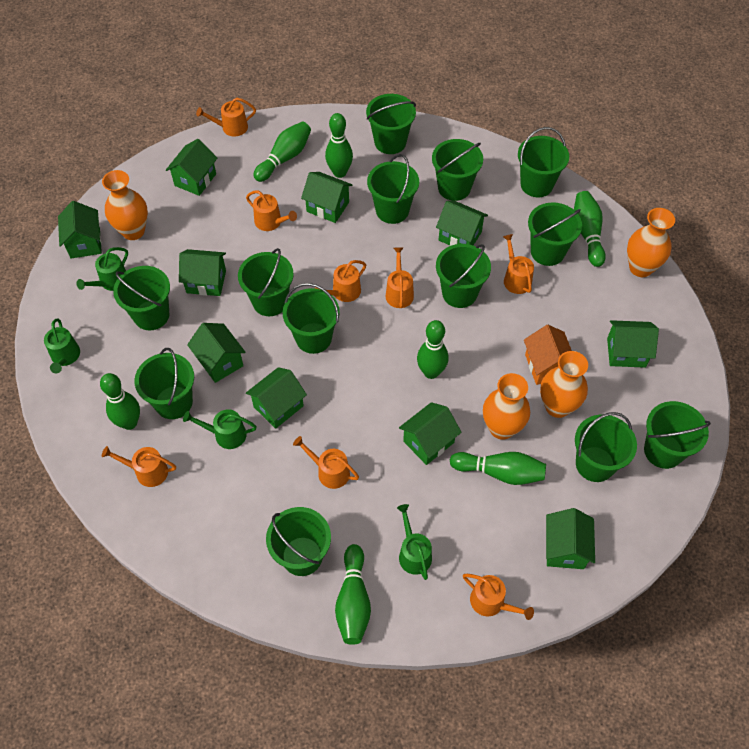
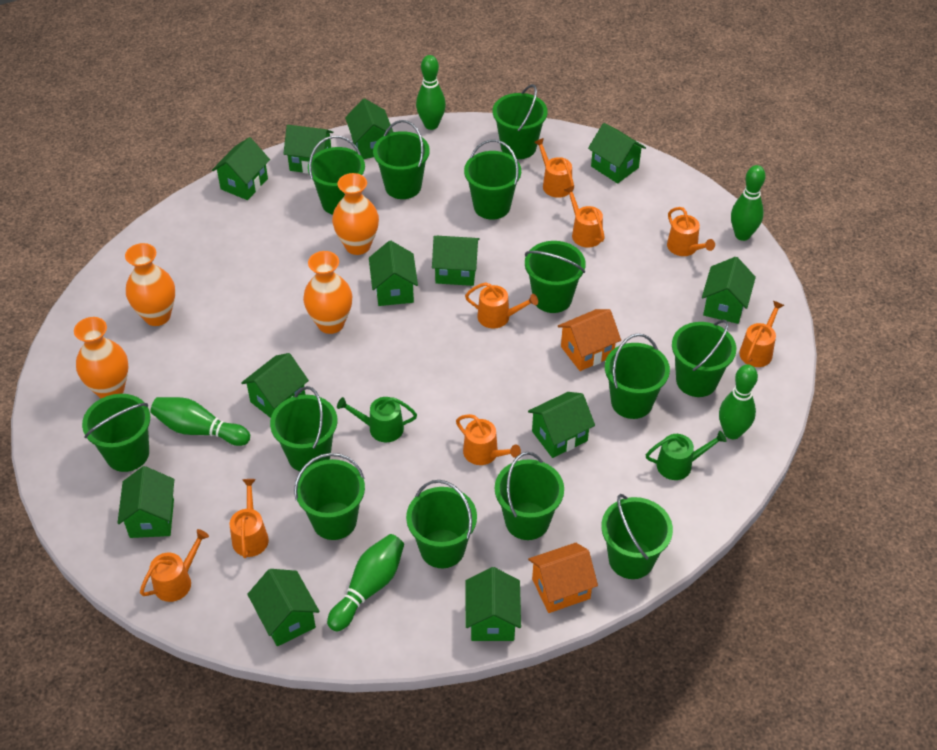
green bowling pin: 7 -> 5
green house: 10 -> 12
green watering can: 4 -> 2
orange house: 1 -> 2

